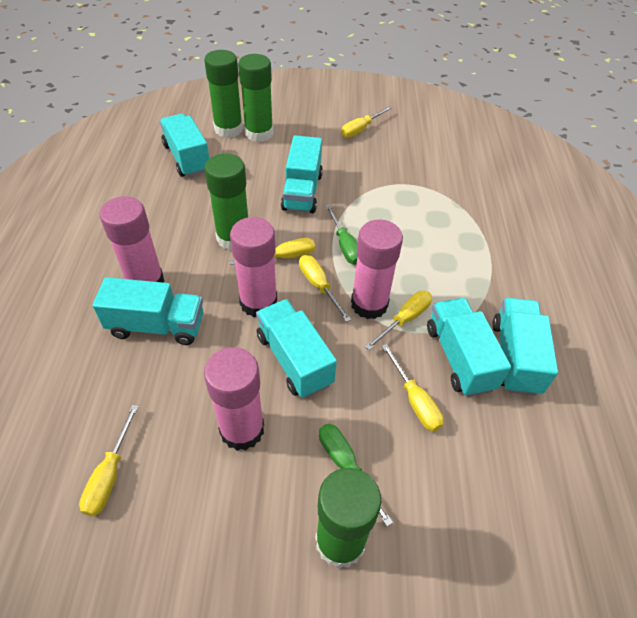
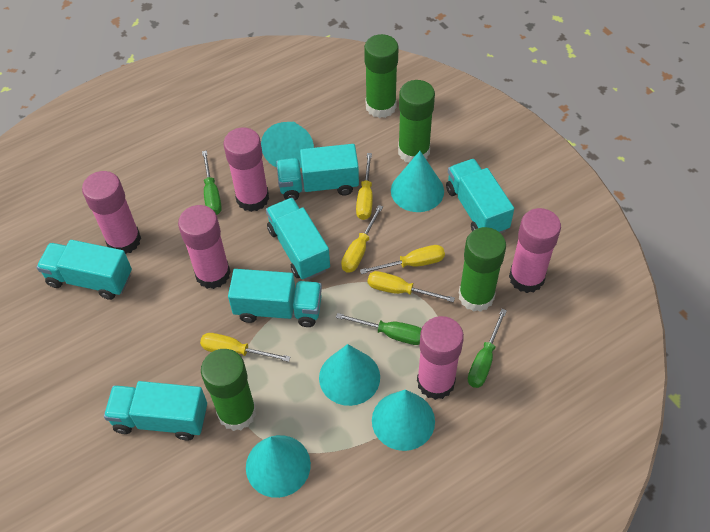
green screwdriver: 2 -> 3
pink glue stick: 4 -> 5
turquoise cone: 0 -> 5
yellow screwdriver: 6 -> 5

